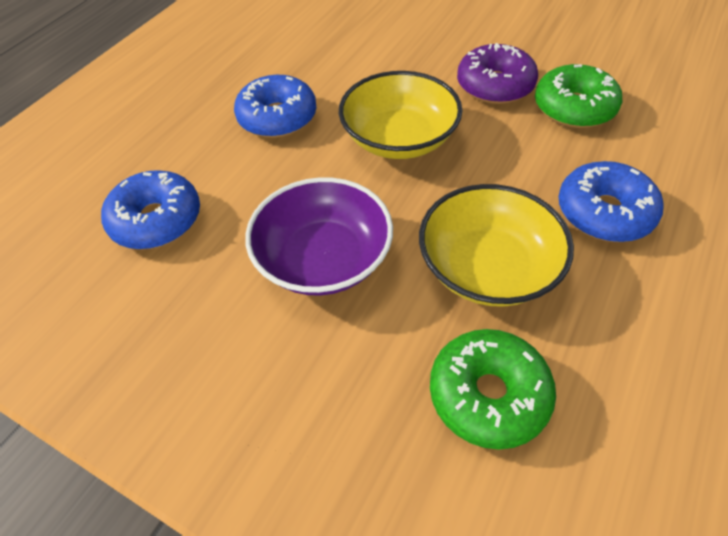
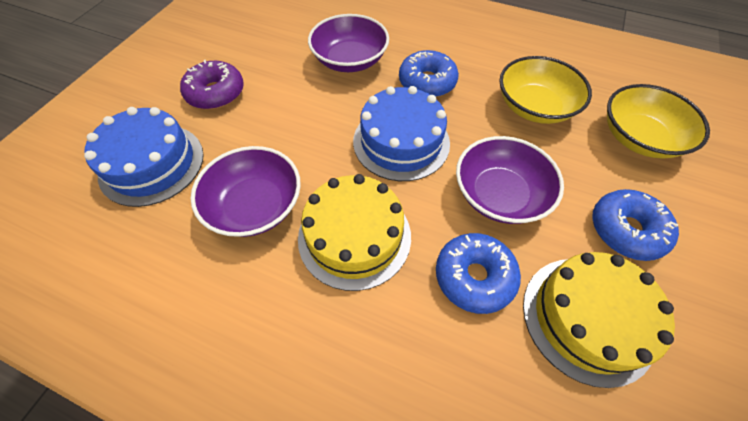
blue cake: 0 -> 2
green donut: 2 -> 0
purple bowl: 1 -> 3
yellow cake: 0 -> 2

